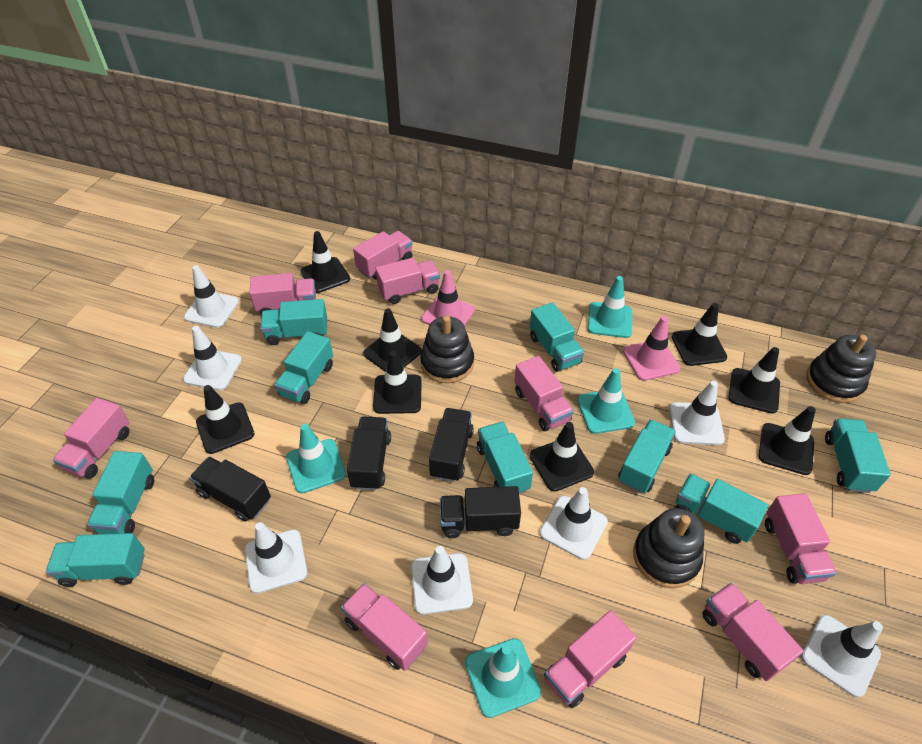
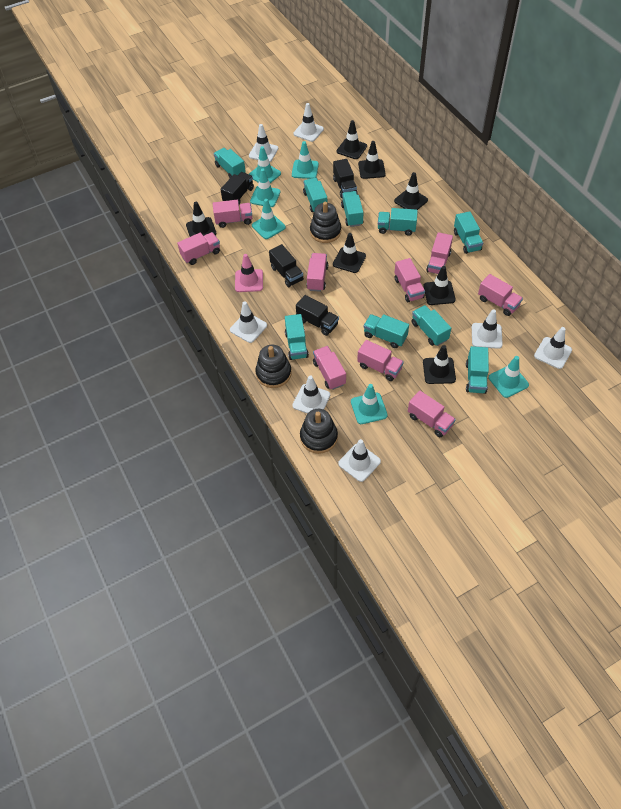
black traffic cone: 8 -> 7
pink traffic cone: 2 -> 1
turquoise traffic cone: 4 -> 6

